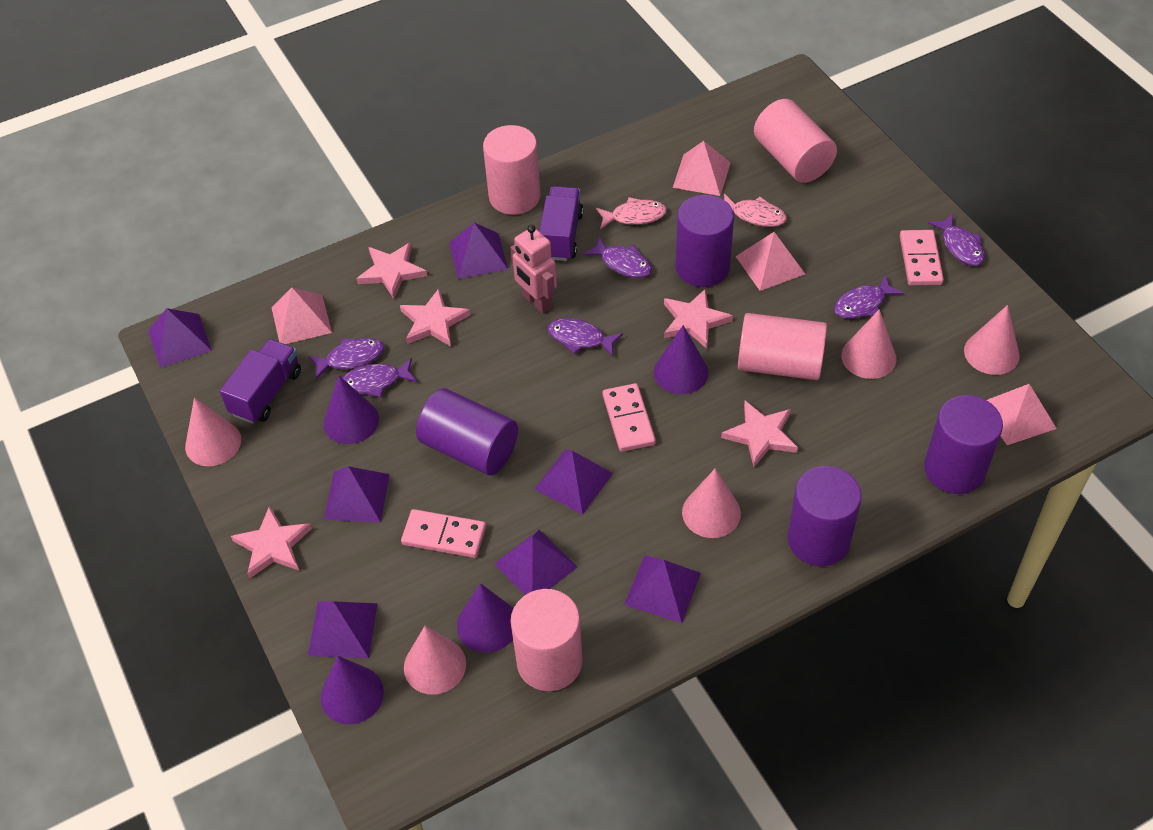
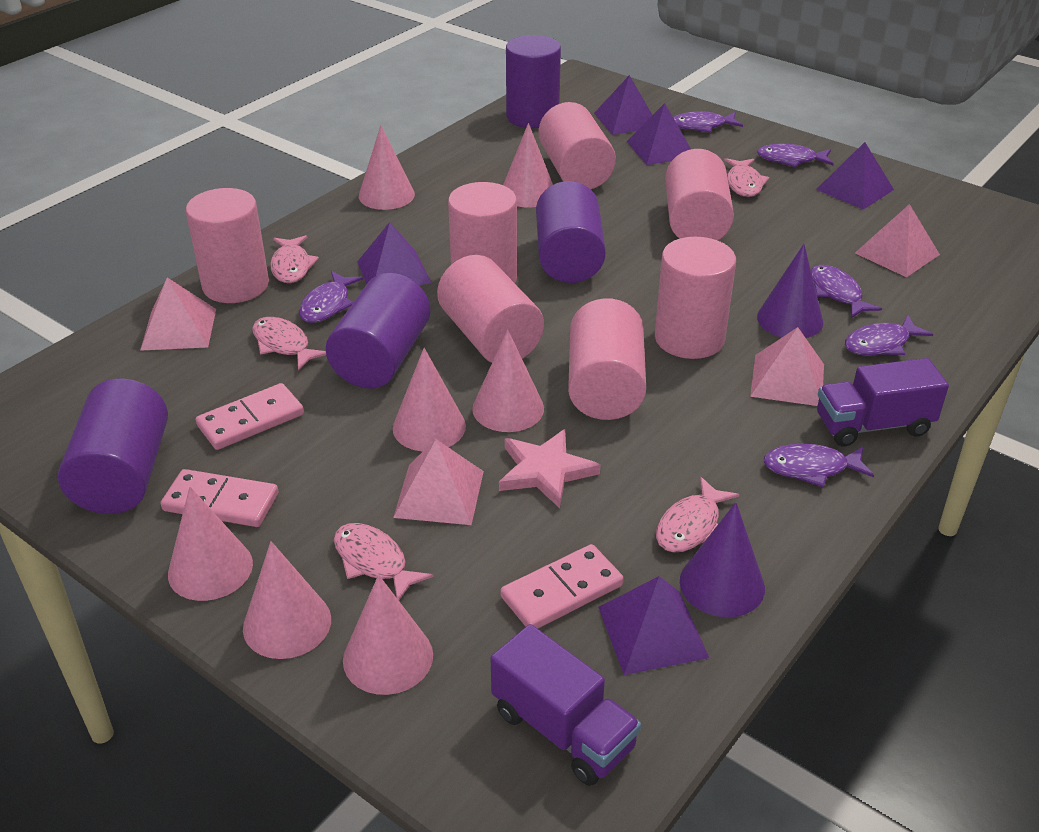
pink cone: 5 -> 7
pink cylinder: 4 -> 7
pink fish: 2 -> 5
pink robot: 1 -> 0
pink star: 5 -> 1
purple cone: 4 -> 2
purple pyramid: 7 -> 5

